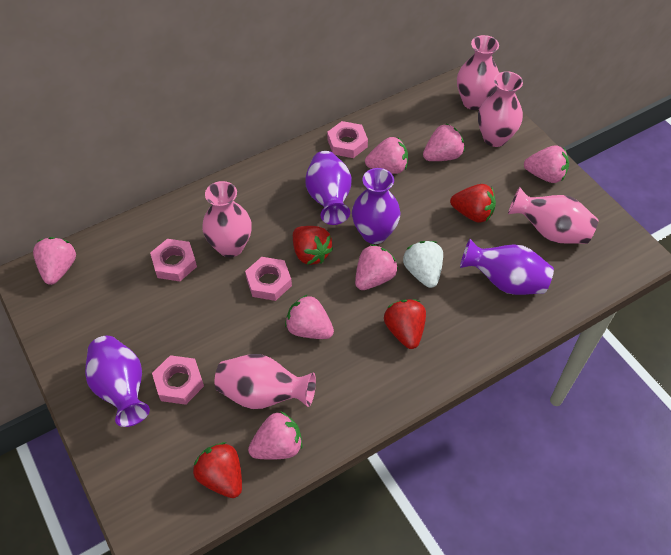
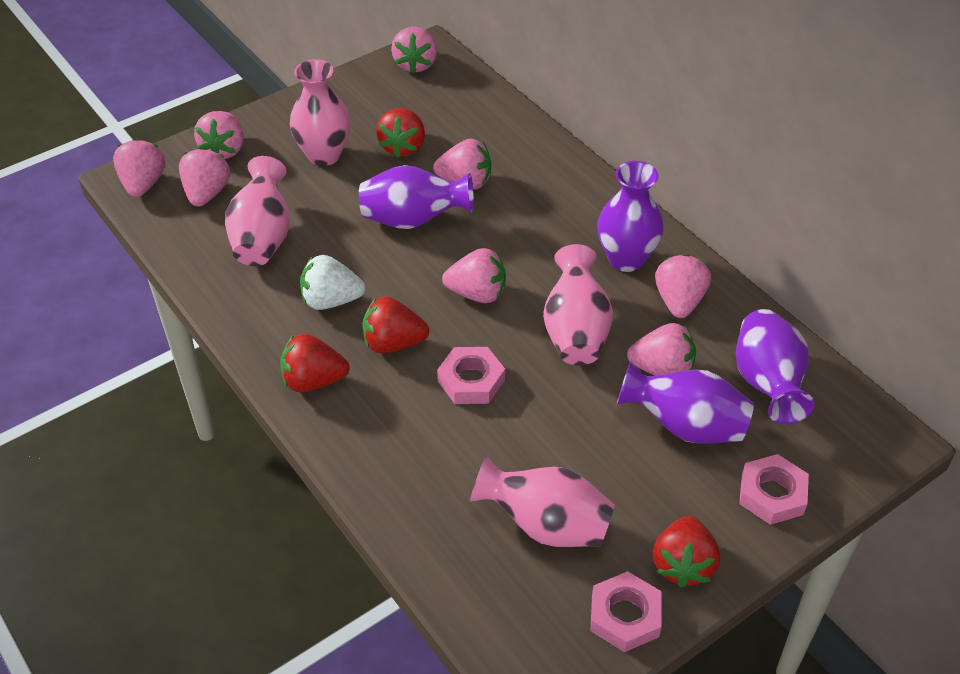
pink nut: 4 -> 3
pink strawberry: 7 -> 8
pink vase: 5 -> 4

